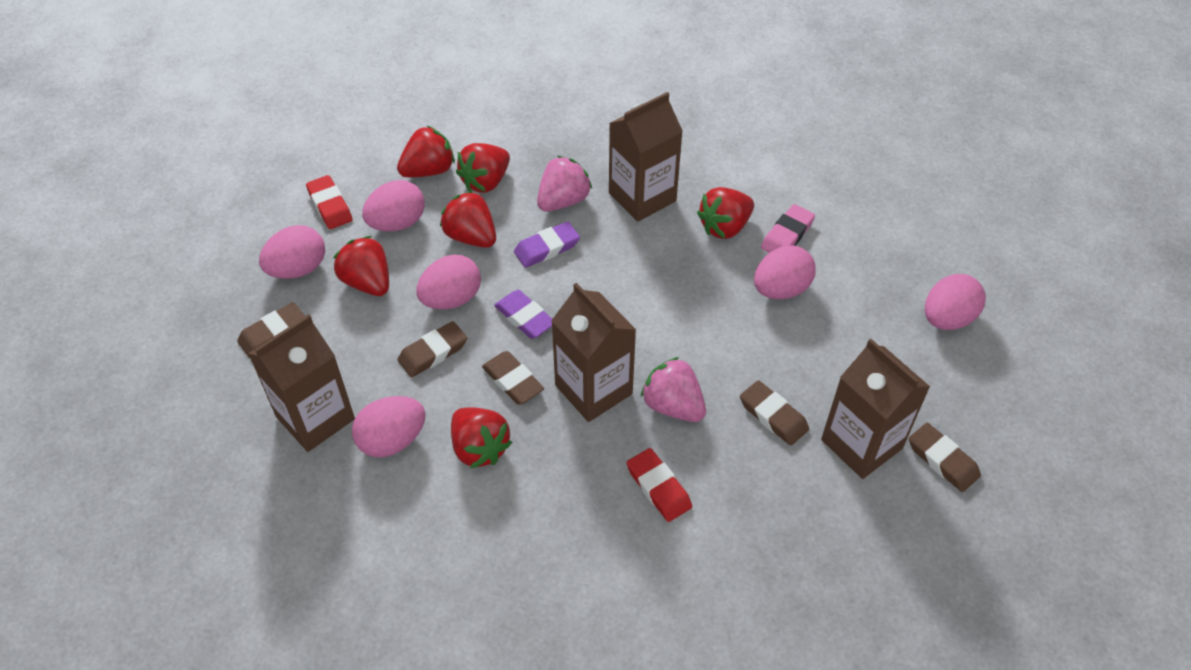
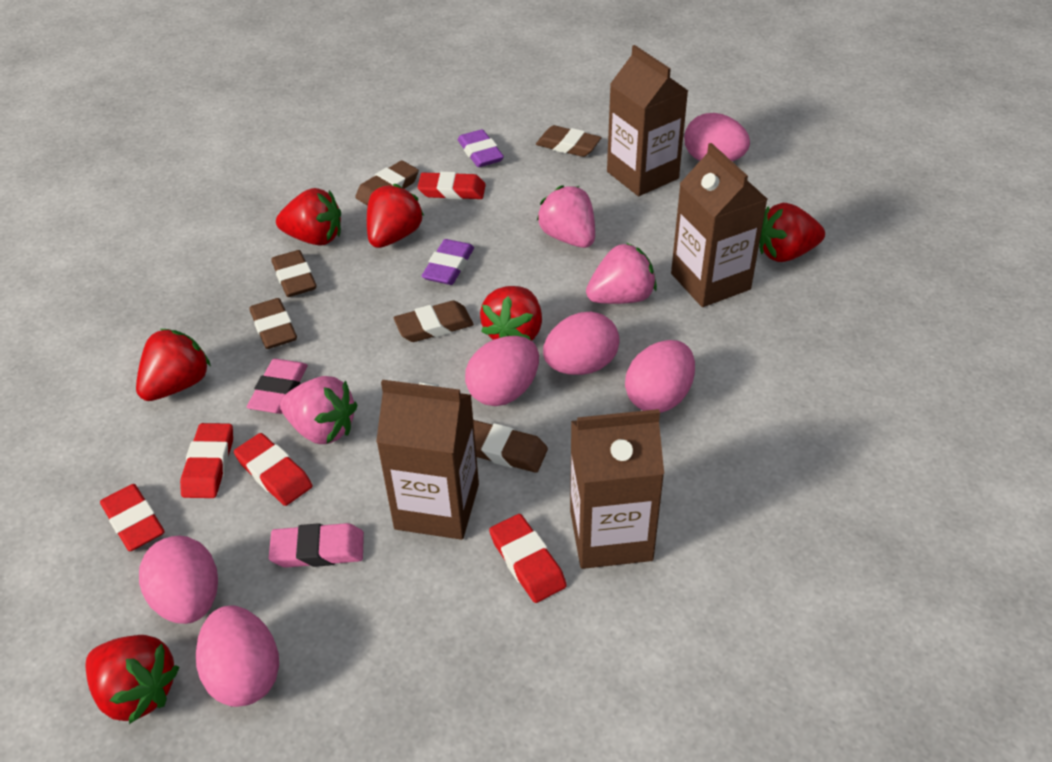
brown eraser: 5 -> 6
pink eraser: 1 -> 2
pink strawberry: 2 -> 3
red eraser: 2 -> 5

